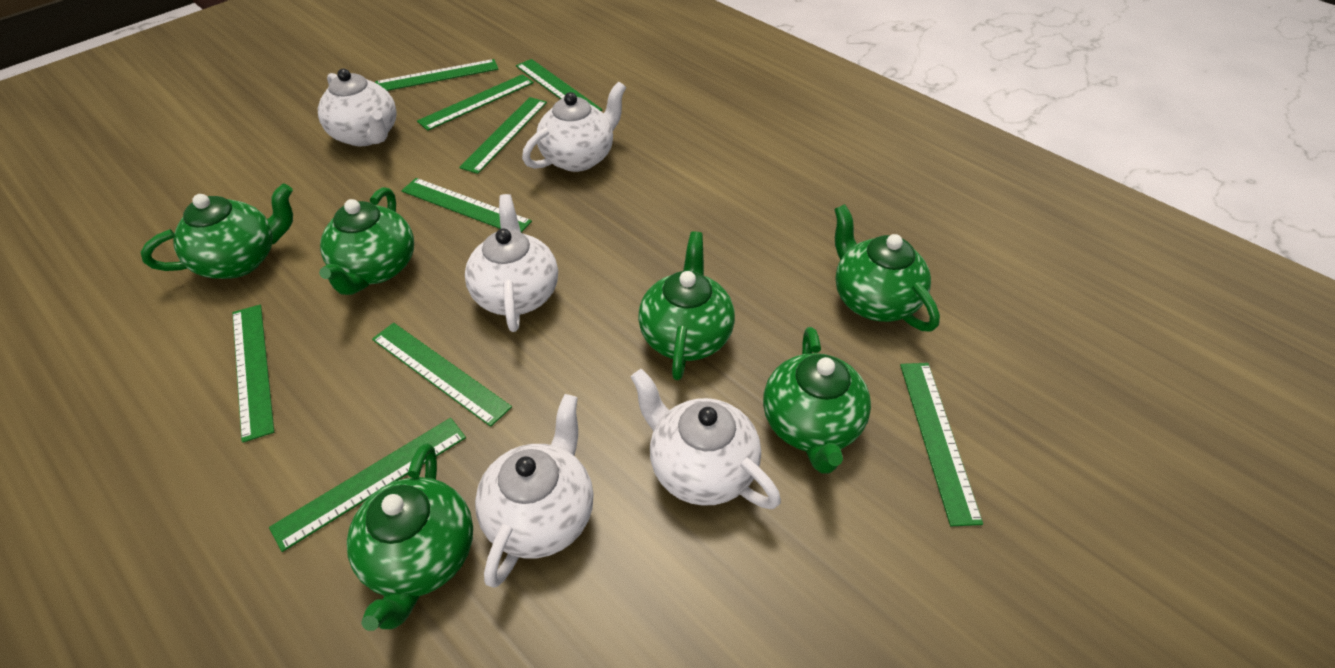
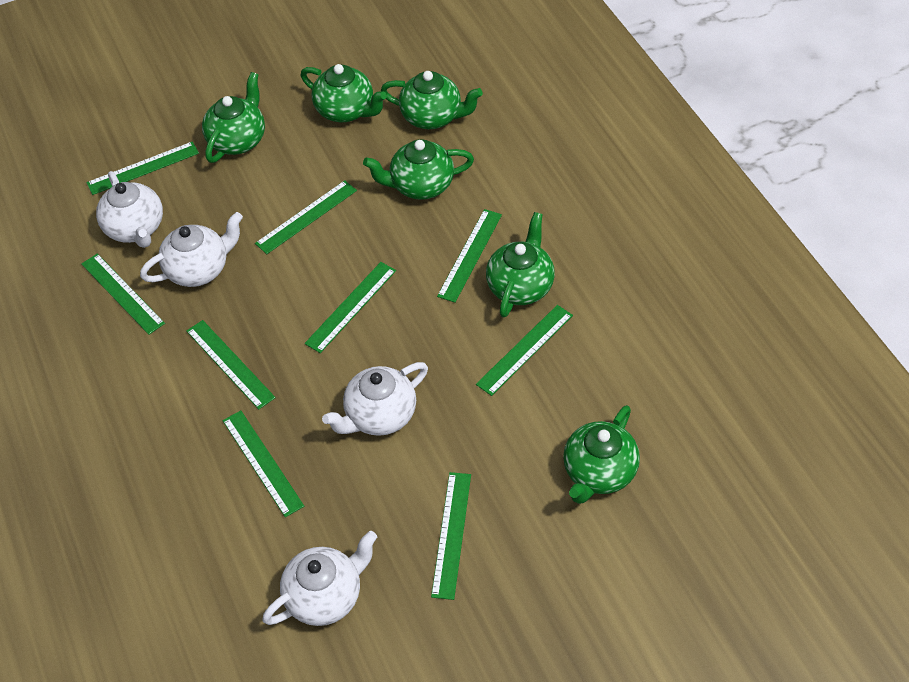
white teapot: 5 -> 4

